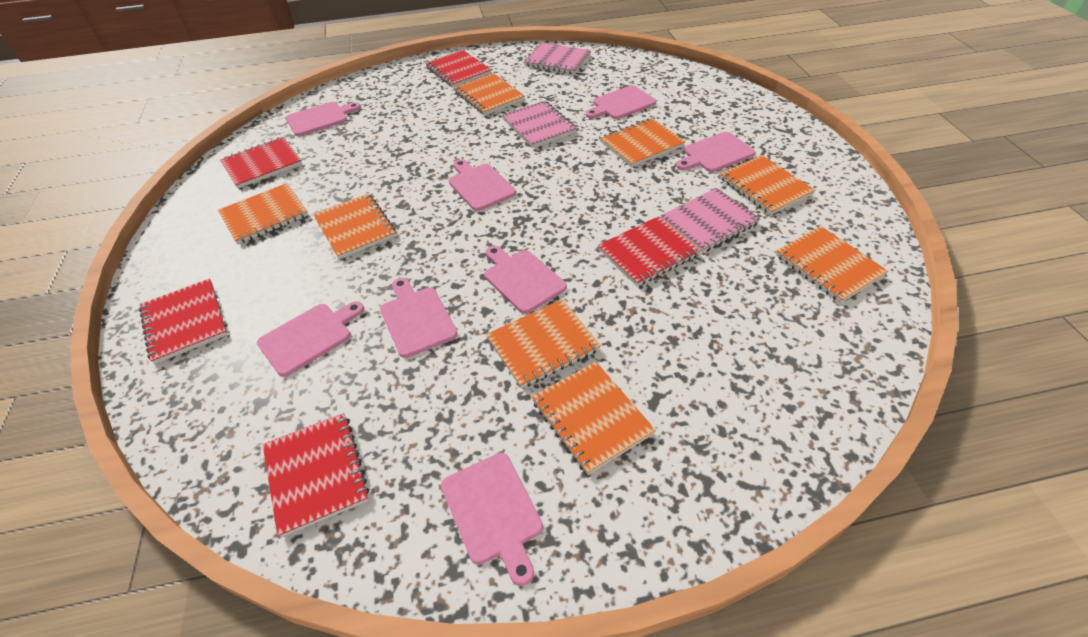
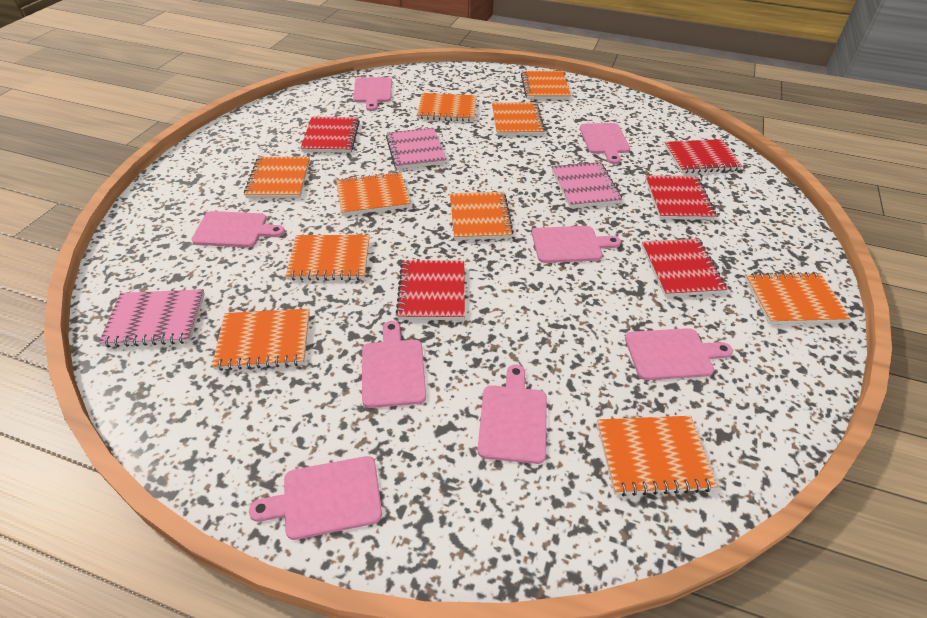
orange notebook: 8 -> 10

